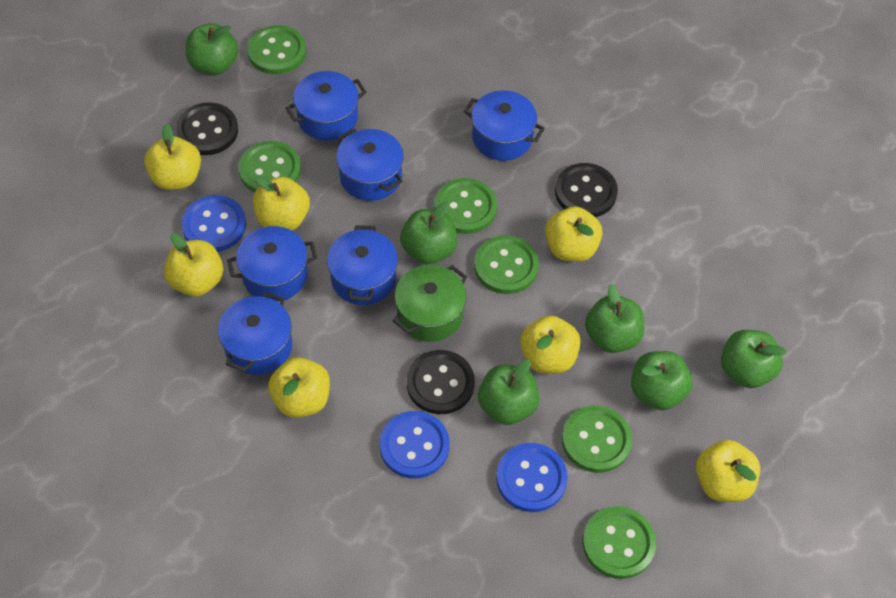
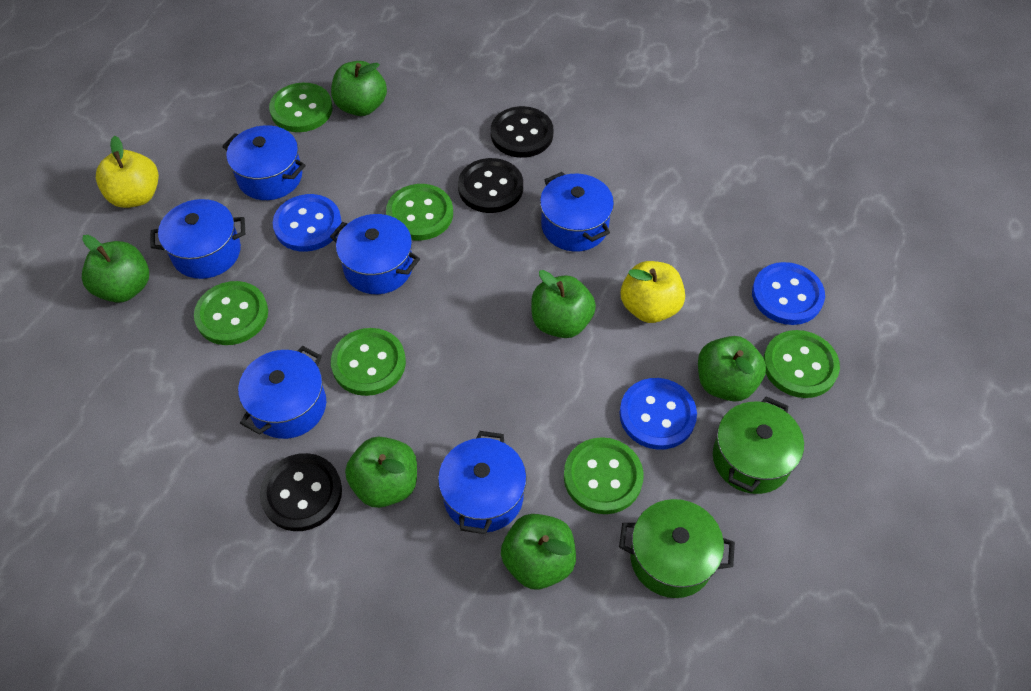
green pot: 1 -> 2
yellow apple: 7 -> 2

